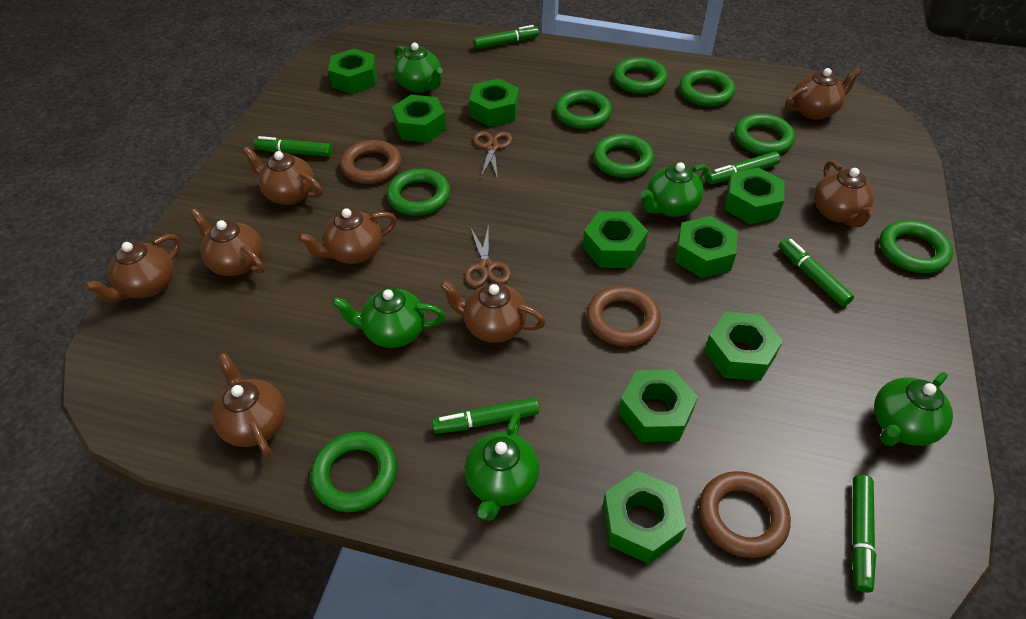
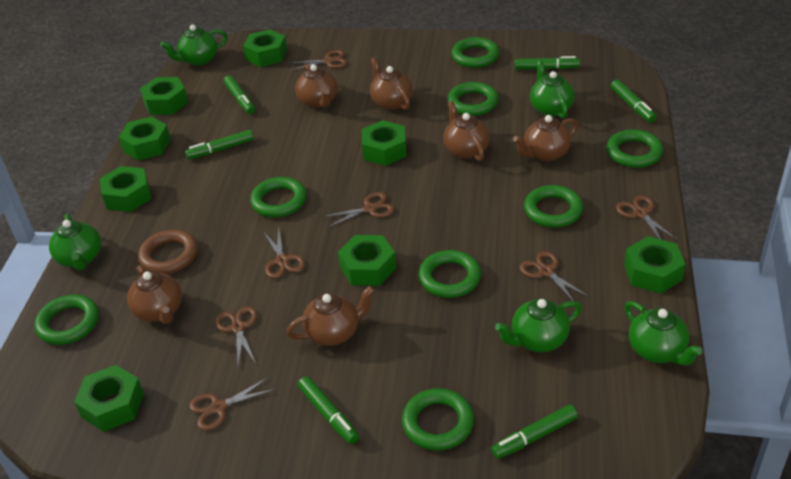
brown ring: 3 -> 1
brown scissors: 2 -> 7
brown teapot: 8 -> 6
green nut: 9 -> 8

